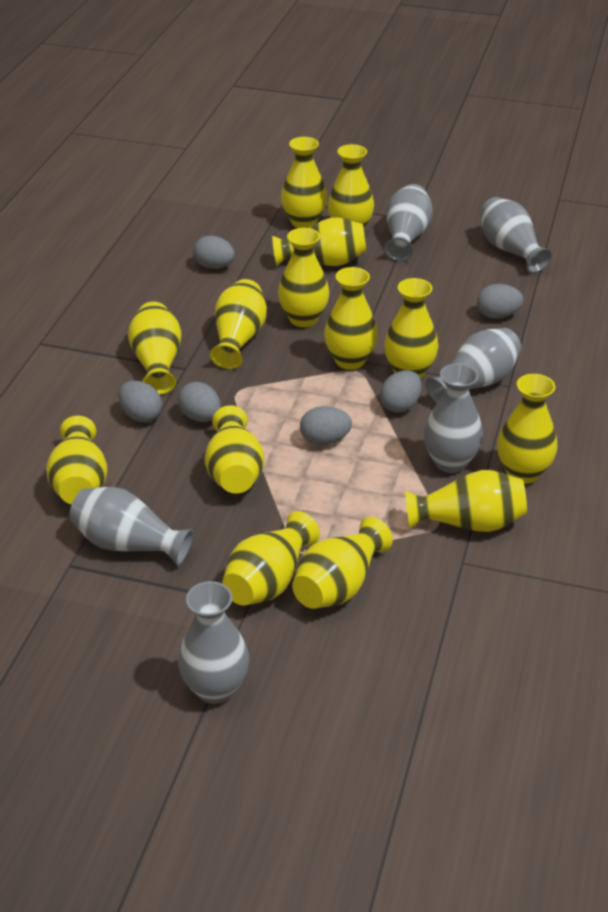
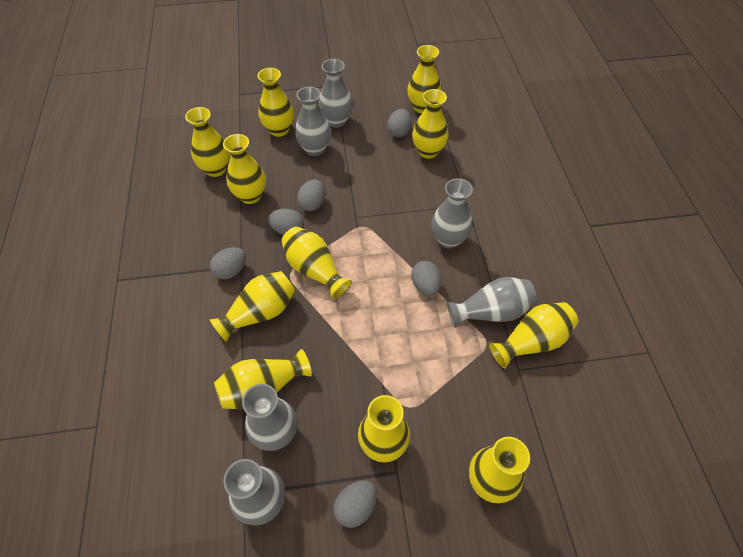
yellow vase: 14 -> 11

